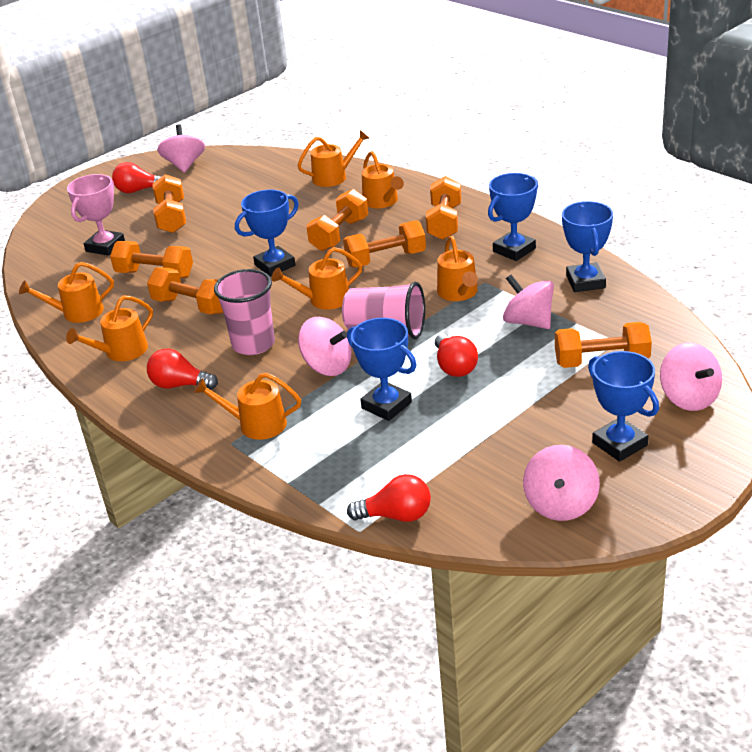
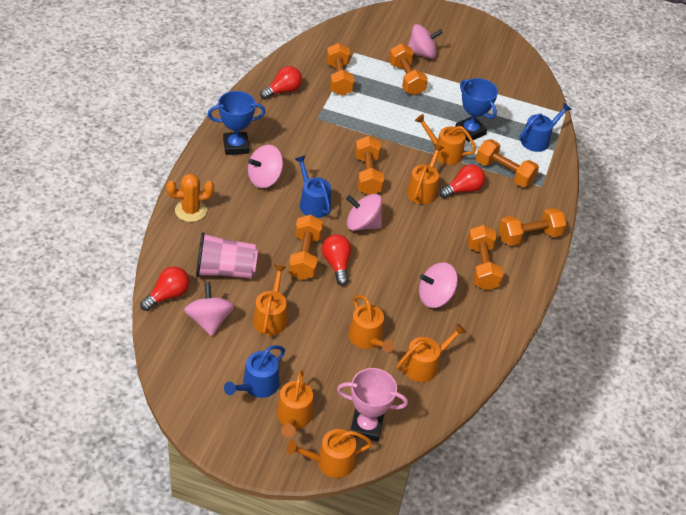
blue trophy: 5 -> 2
blue watering can: 0 -> 3
orange cactus: 0 -> 1
pink cup: 2 -> 1

